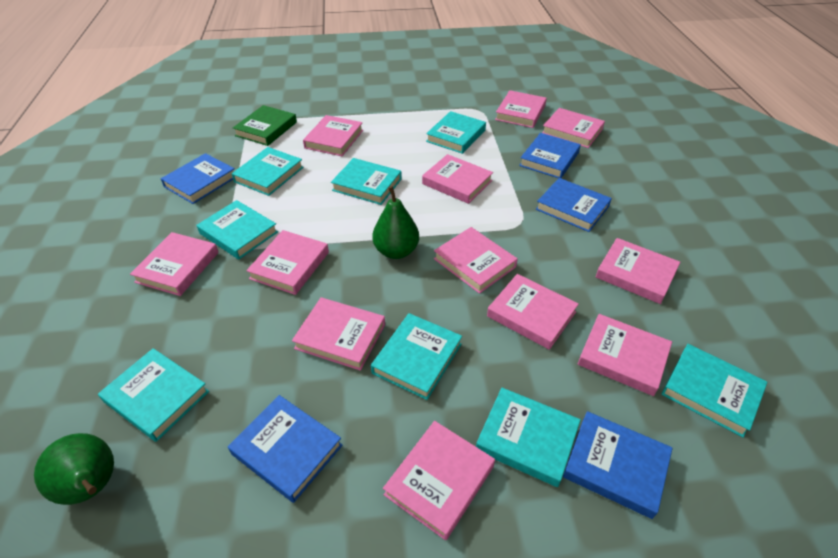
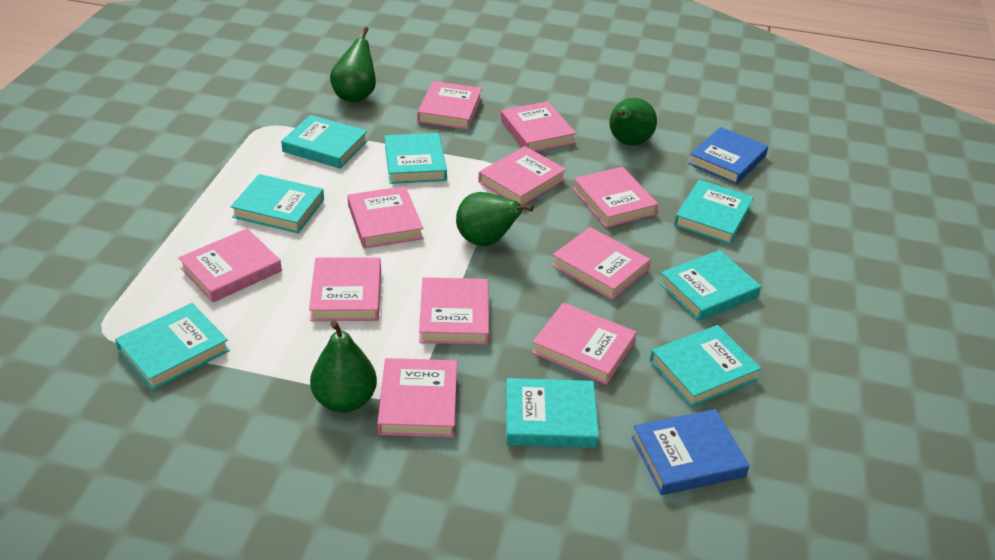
blue book: 5 -> 2
green book: 1 -> 0
green pear: 2 -> 4
pink book: 12 -> 11

